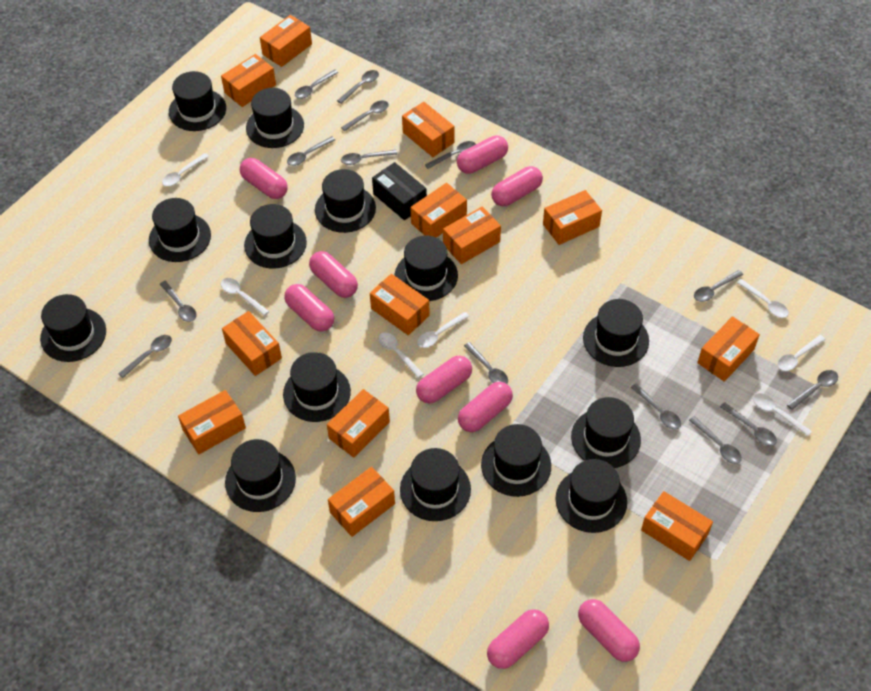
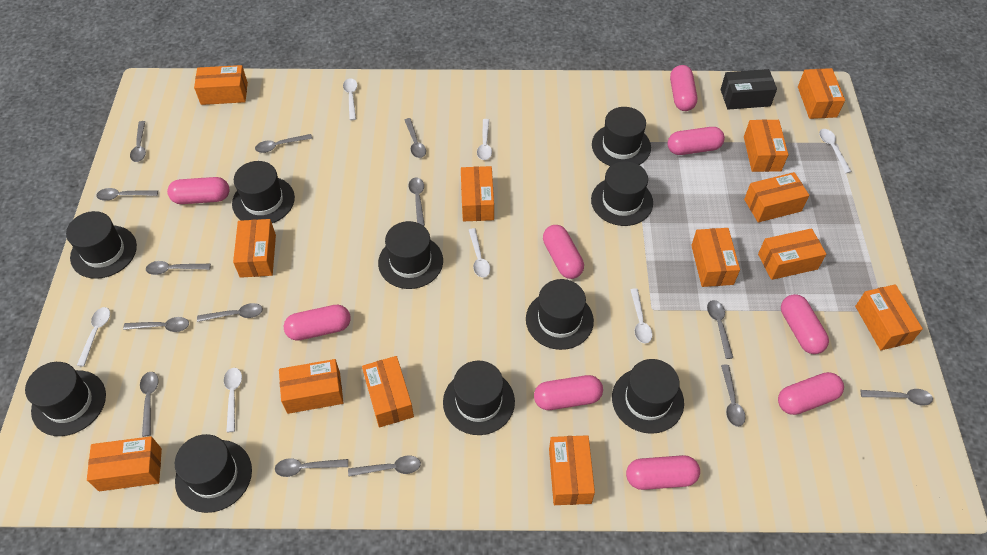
black hat: 14 -> 10

